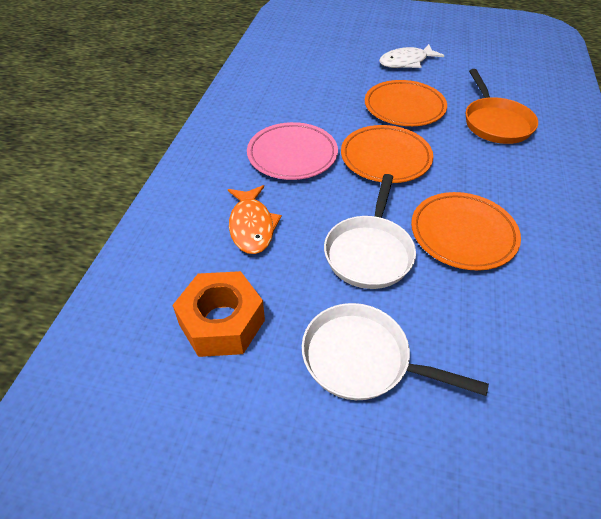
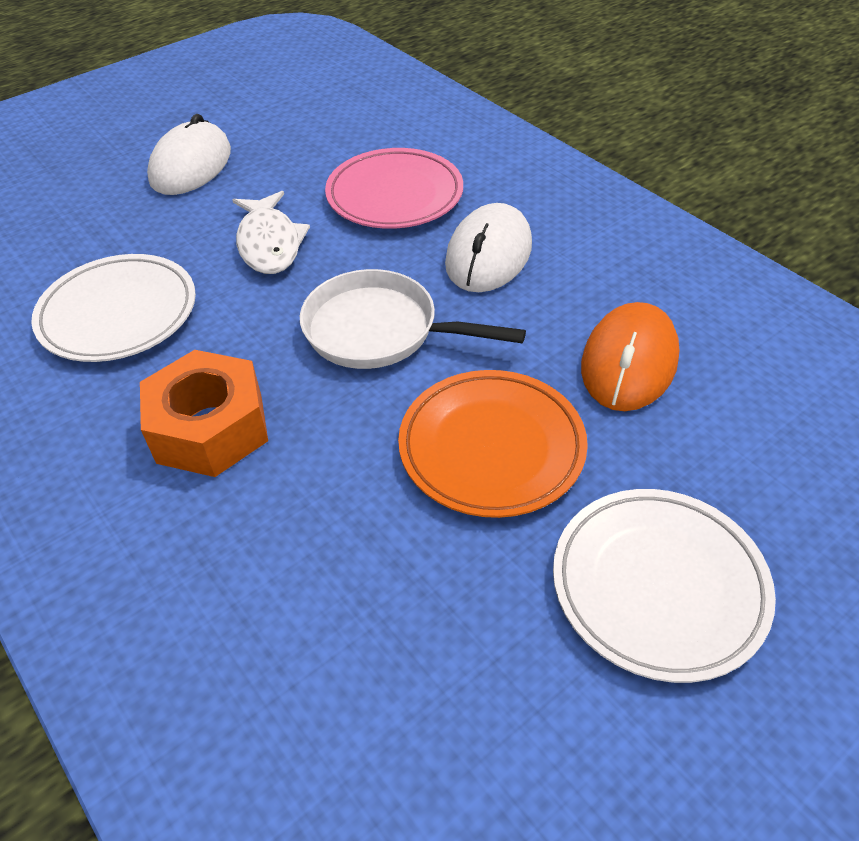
orange fish: 1 -> 0
orange mouse: 0 -> 1
orange pan: 1 -> 0
orange plate: 3 -> 1
white mouse: 0 -> 2
white pan: 2 -> 1
white plate: 0 -> 2

